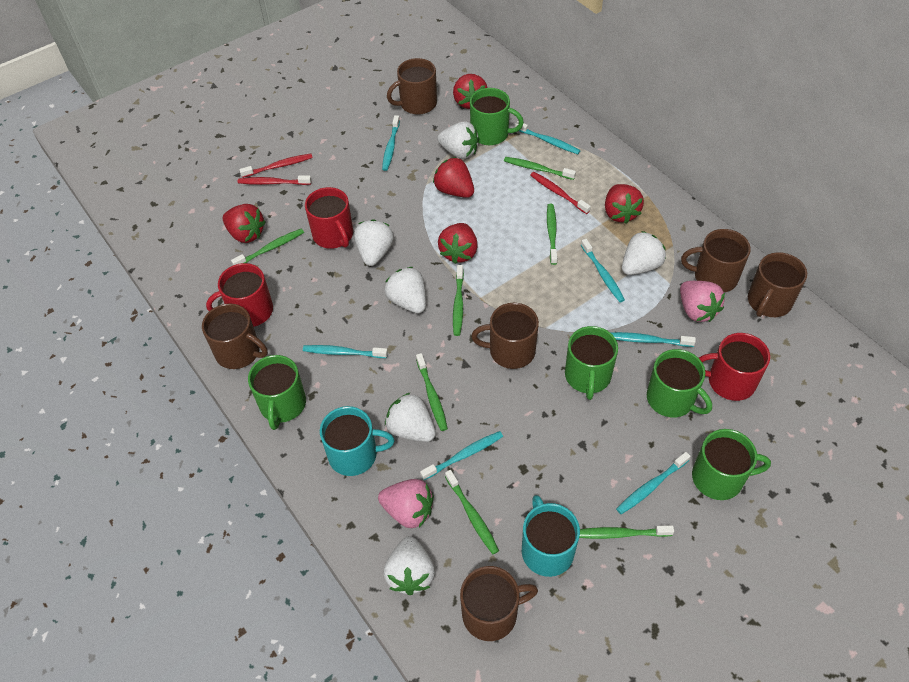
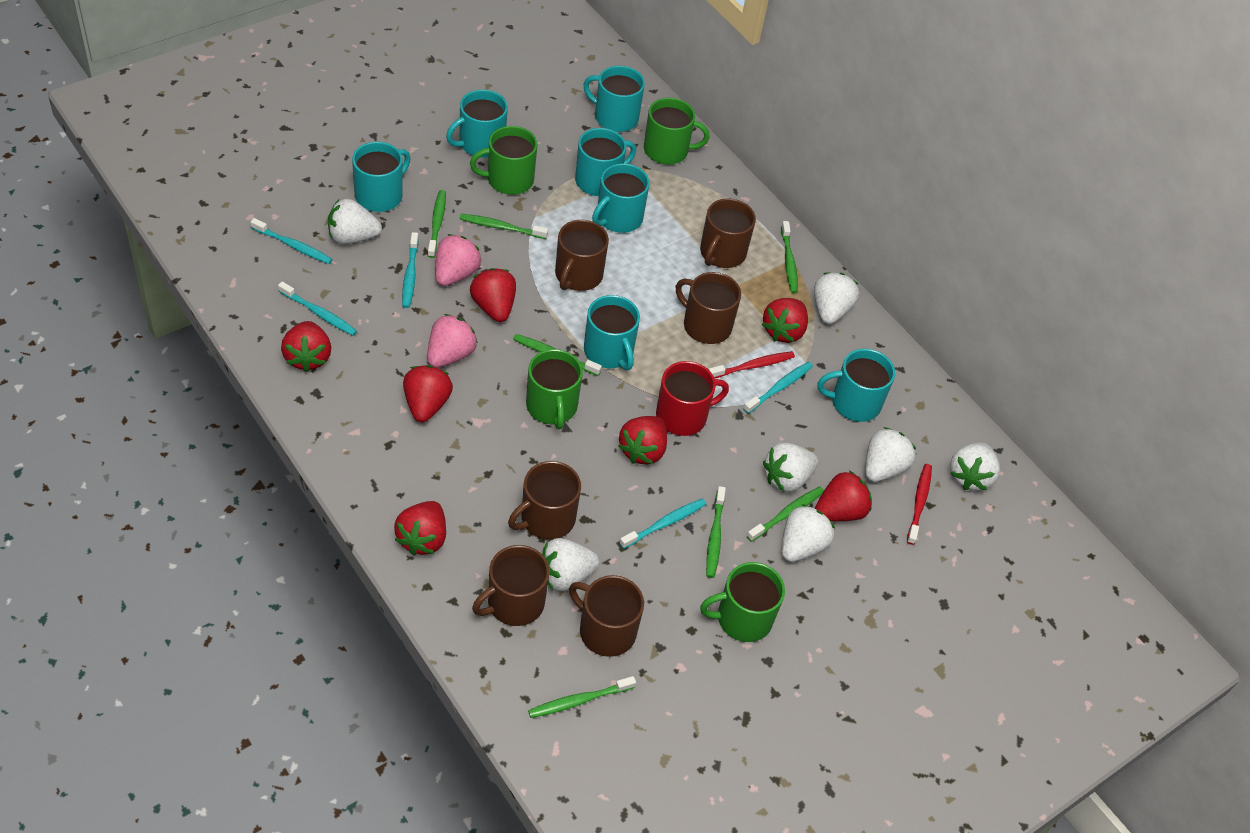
green mug: 5 -> 4
red mug: 3 -> 1
red strawberry: 5 -> 7
red toothbrush: 3 -> 2
turquoise mug: 2 -> 7
turquoise toothbrush: 7 -> 5
white strawberry: 6 -> 7

